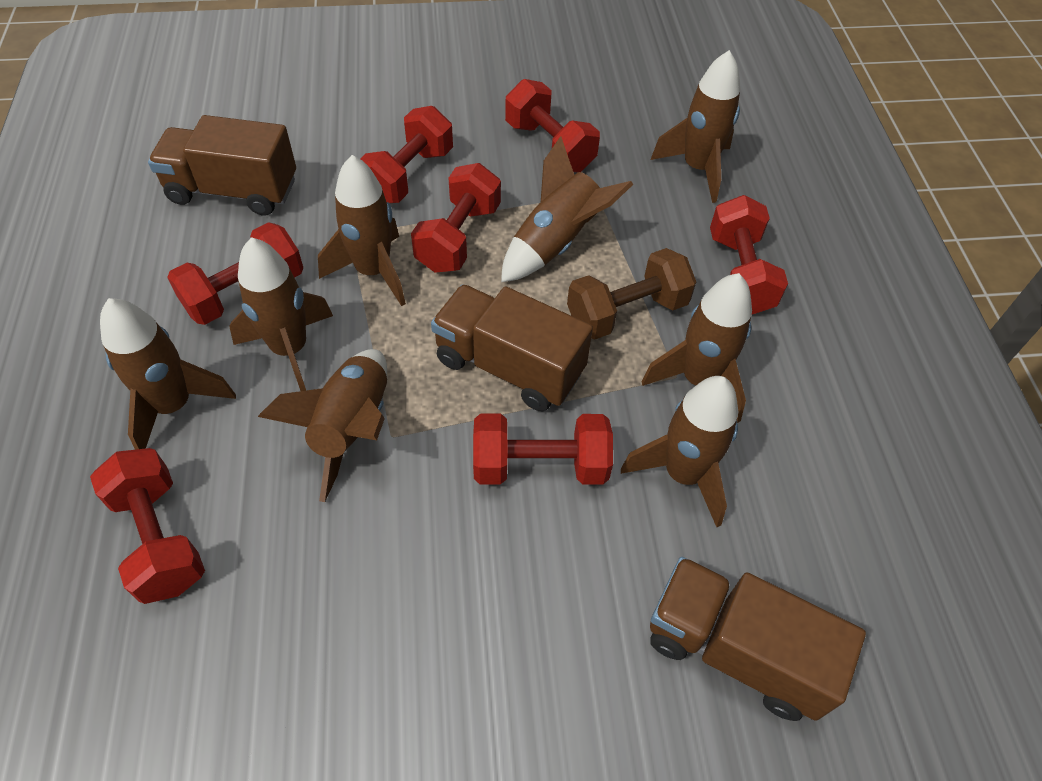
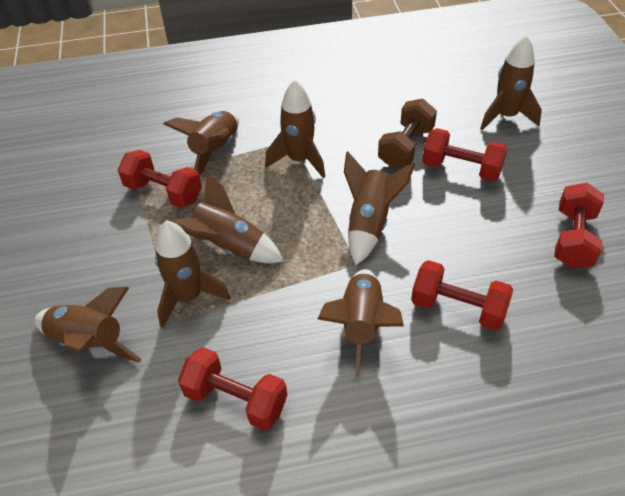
brown truck: 3 -> 0
red dumbbell: 7 -> 5

